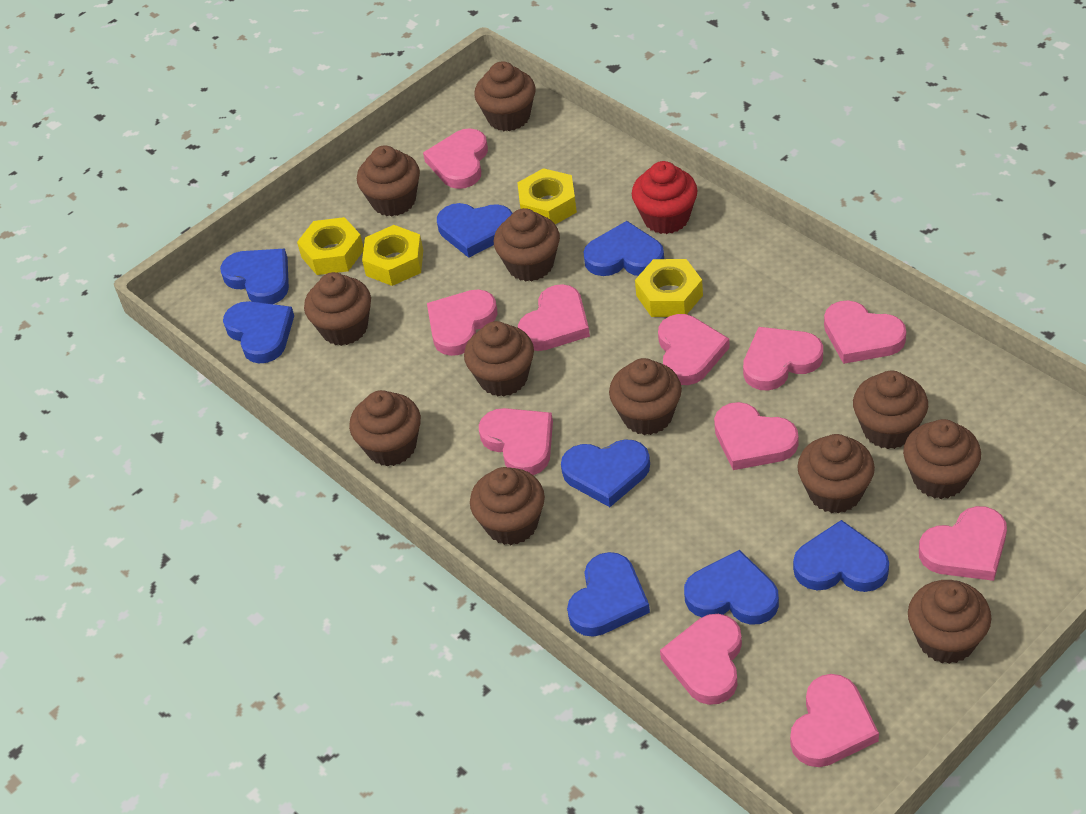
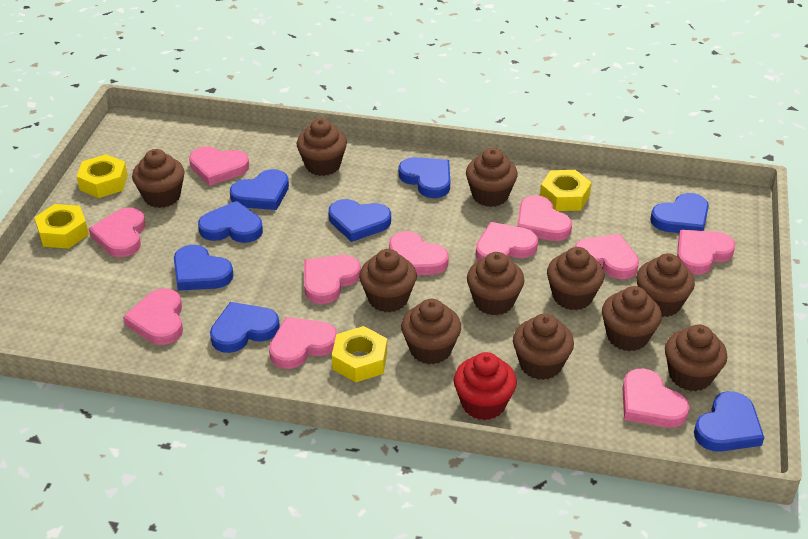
brown cupcake: 12 -> 11

